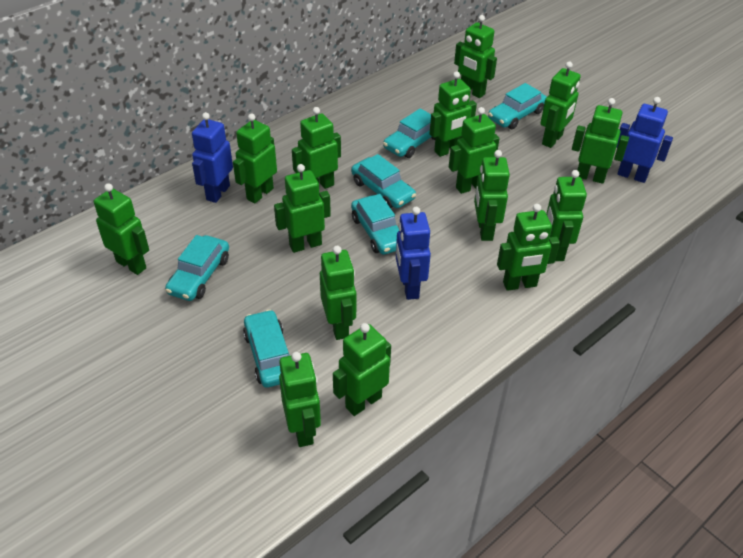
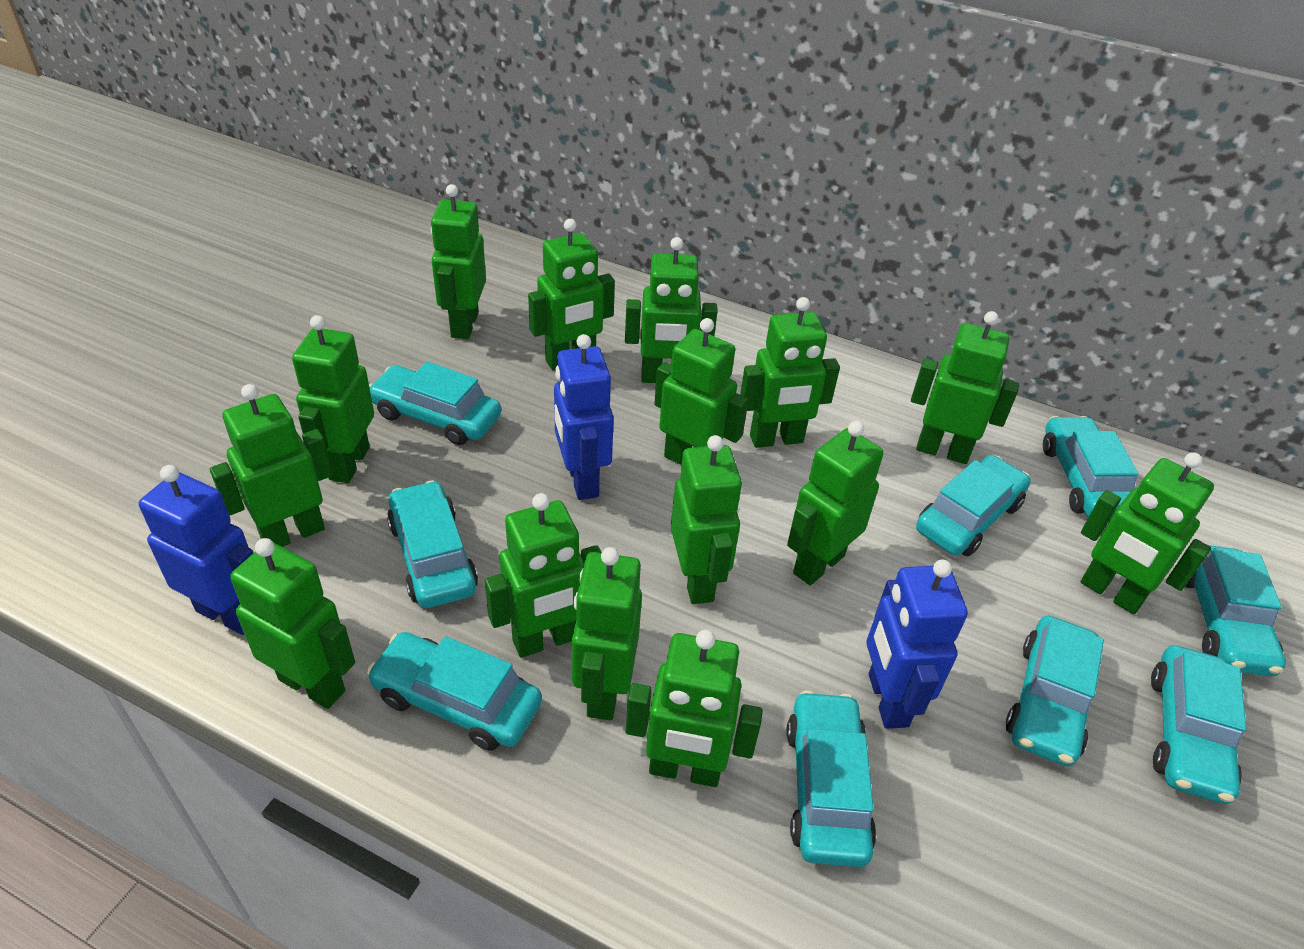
turquoise car: 6 -> 9

